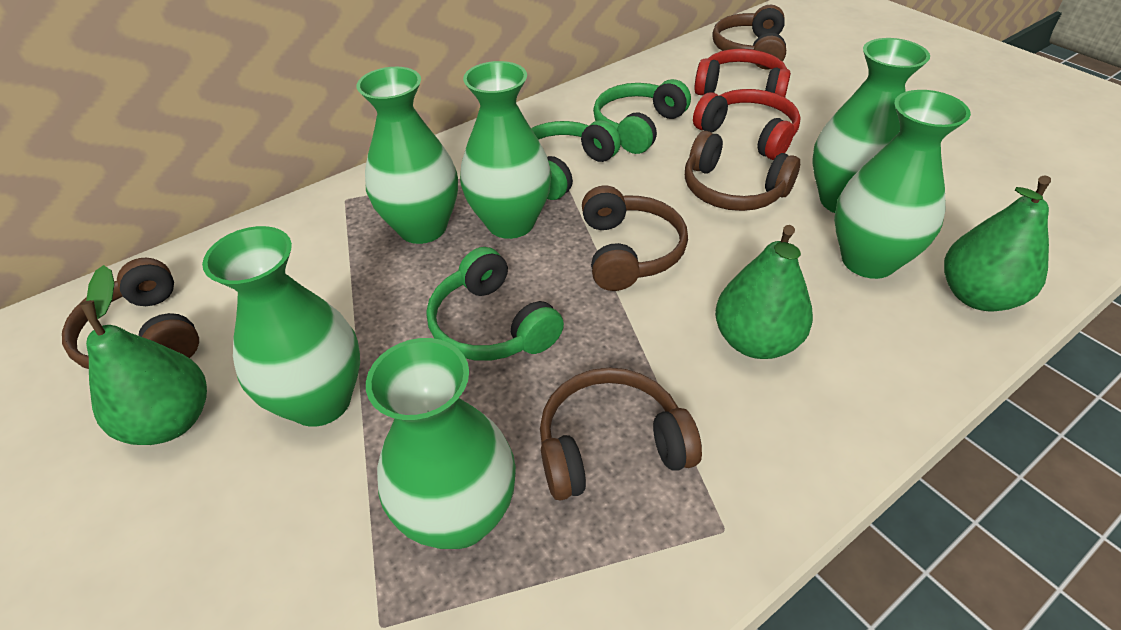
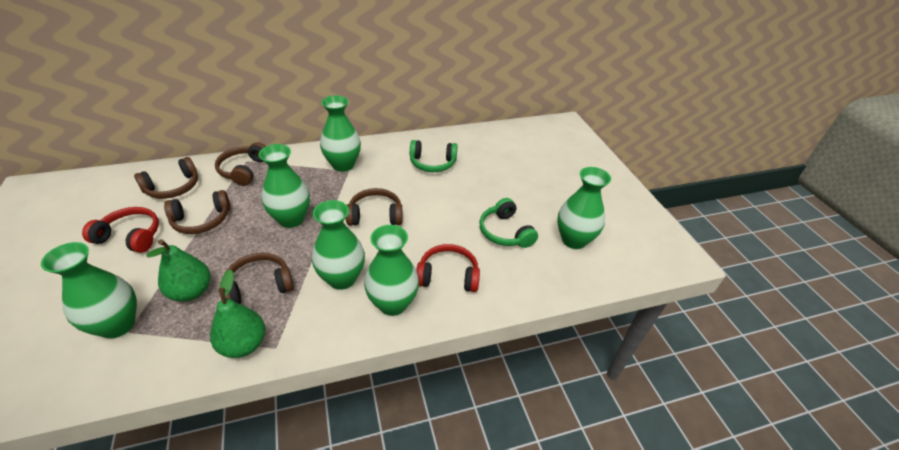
green headphones: 3 -> 2
green pear: 3 -> 2

